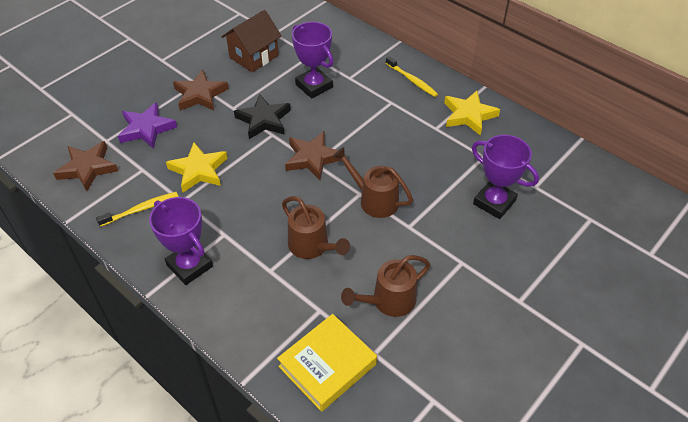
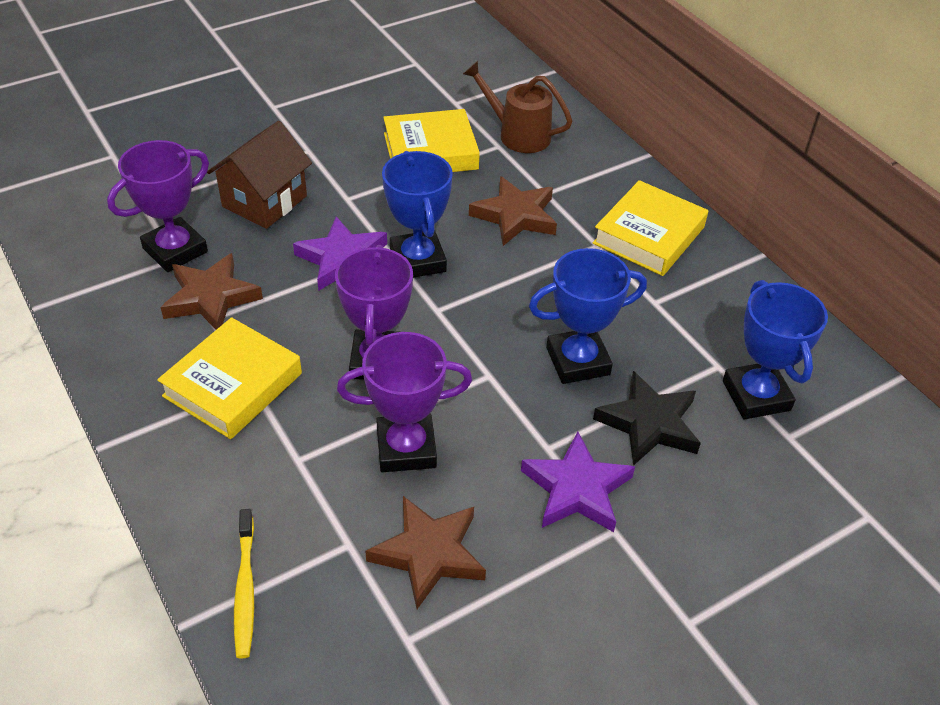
blue trophy: 0 -> 3
brown watering can: 3 -> 1
purple star: 1 -> 2
yellow book: 1 -> 3
yellow star: 2 -> 0
yellow toothbrush: 2 -> 1

